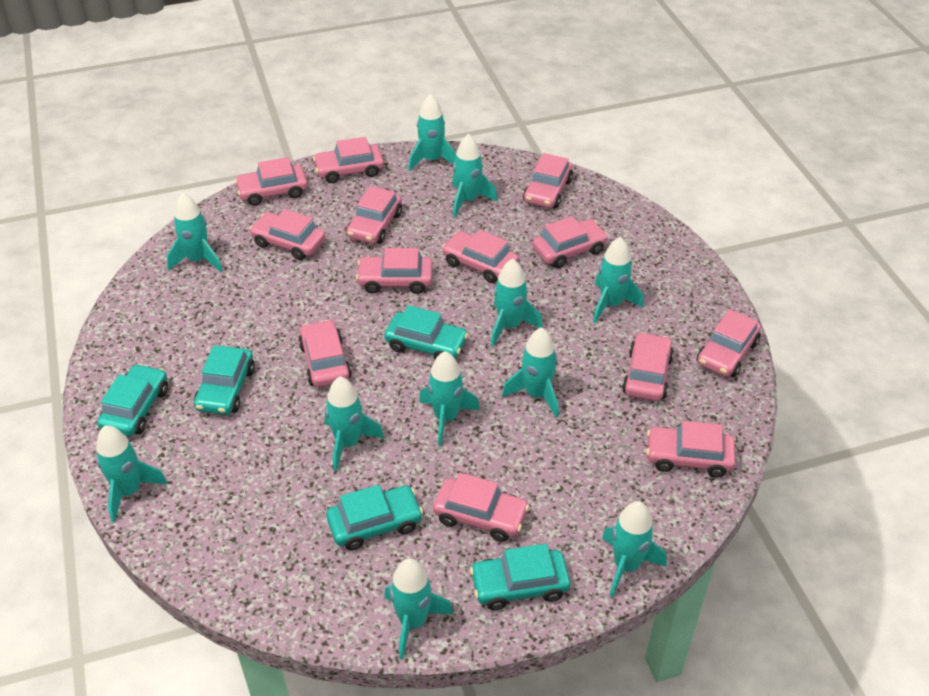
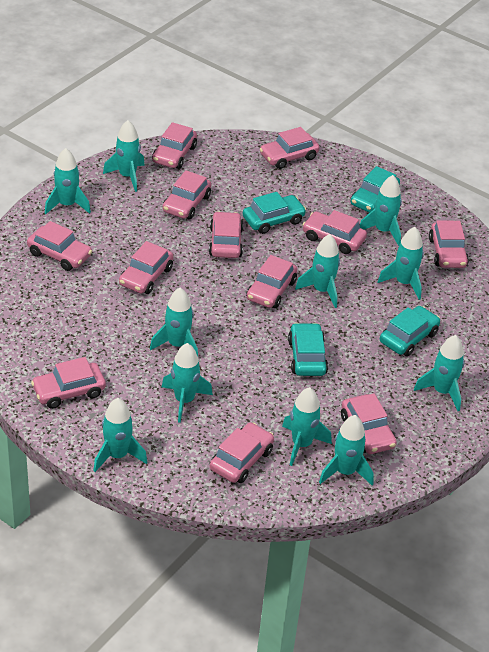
pink car: 13 -> 12
turquoise car: 5 -> 4

